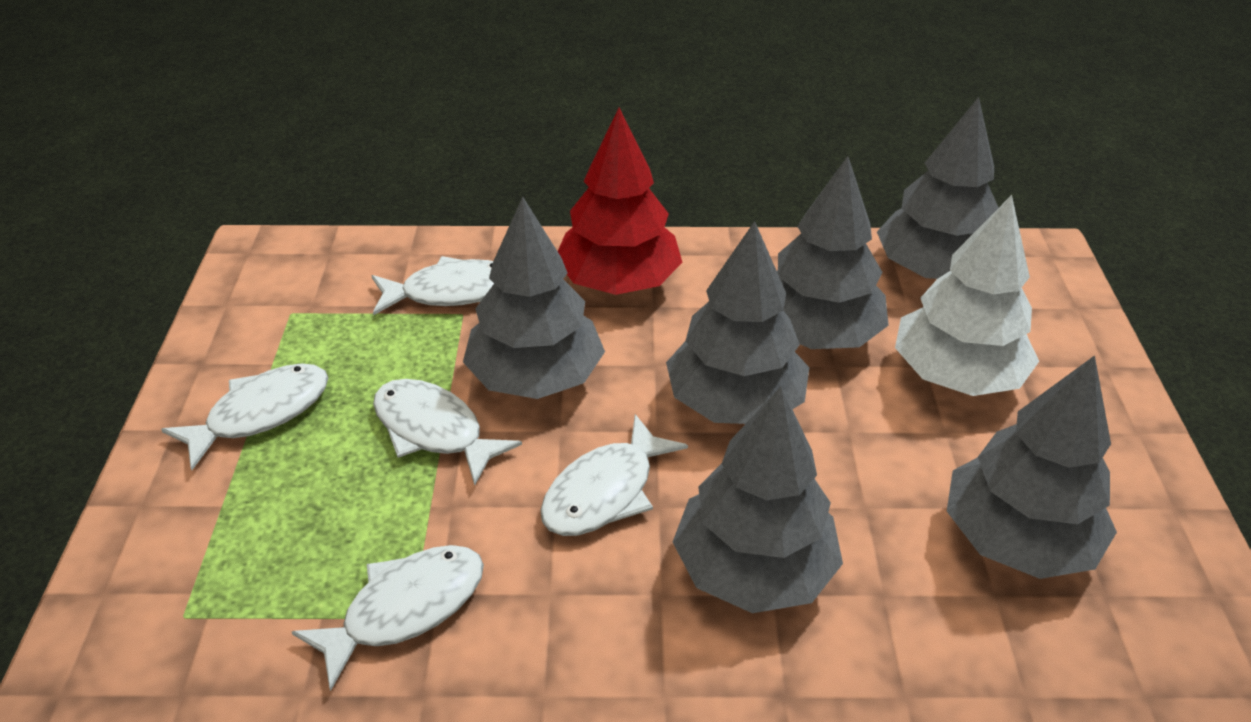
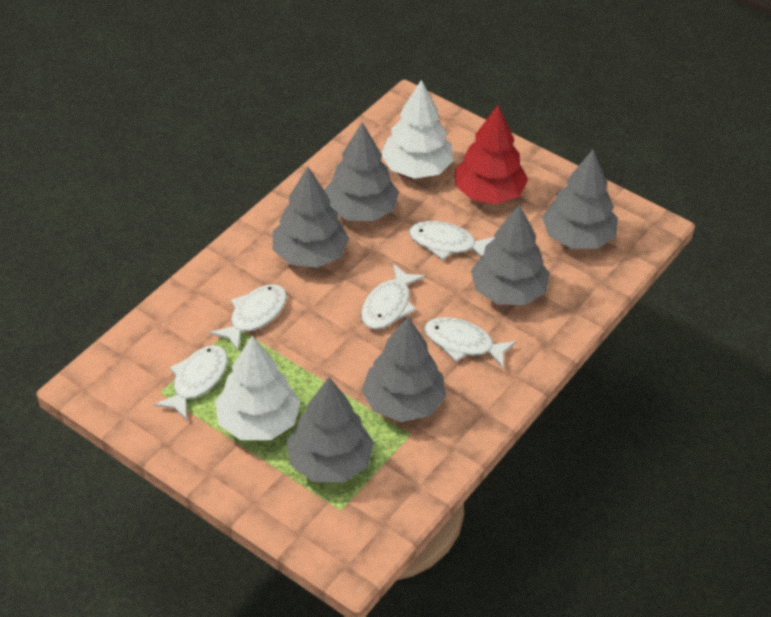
white tree: 1 -> 2

